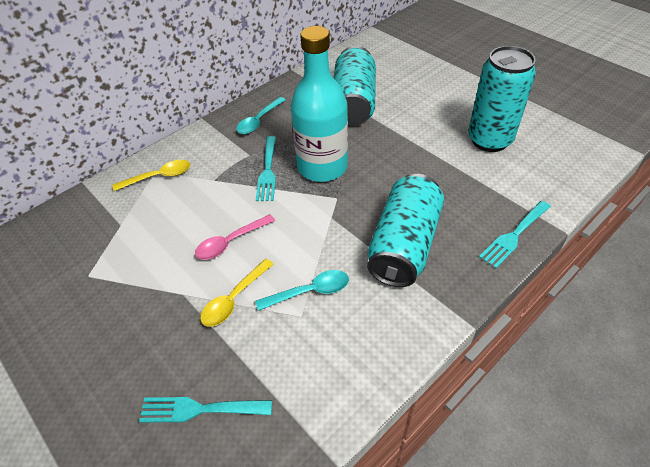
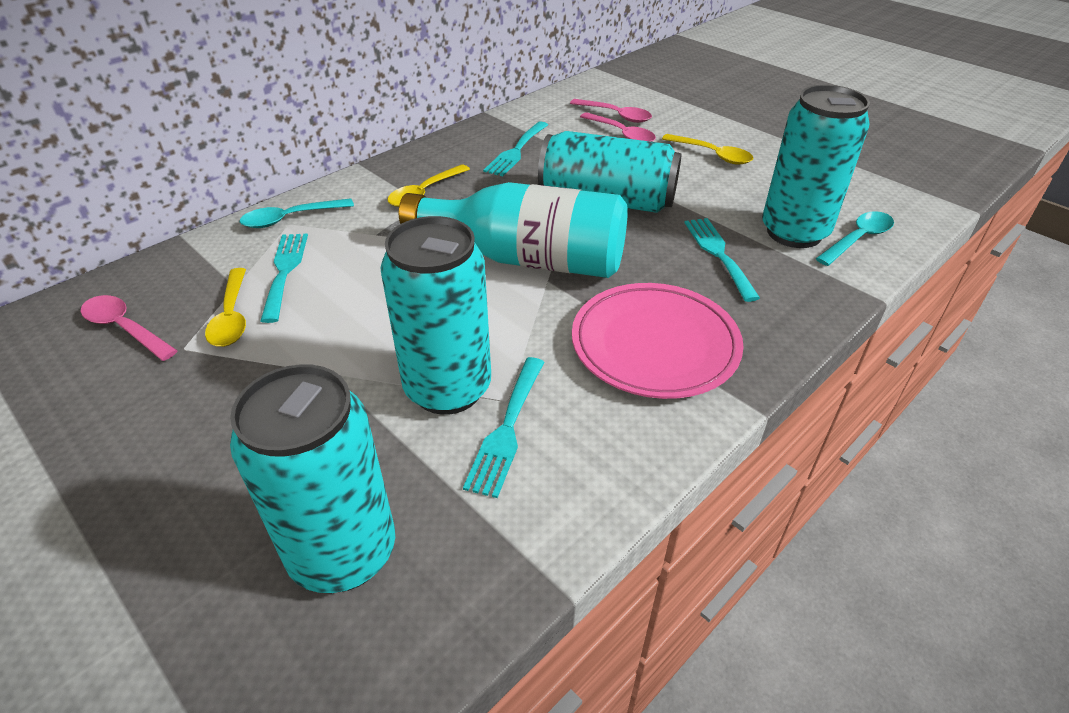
pink plate: 0 -> 1
pink spoon: 1 -> 3
turquoise can: 3 -> 4
turquoise fork: 3 -> 4
yellow spoon: 2 -> 3

